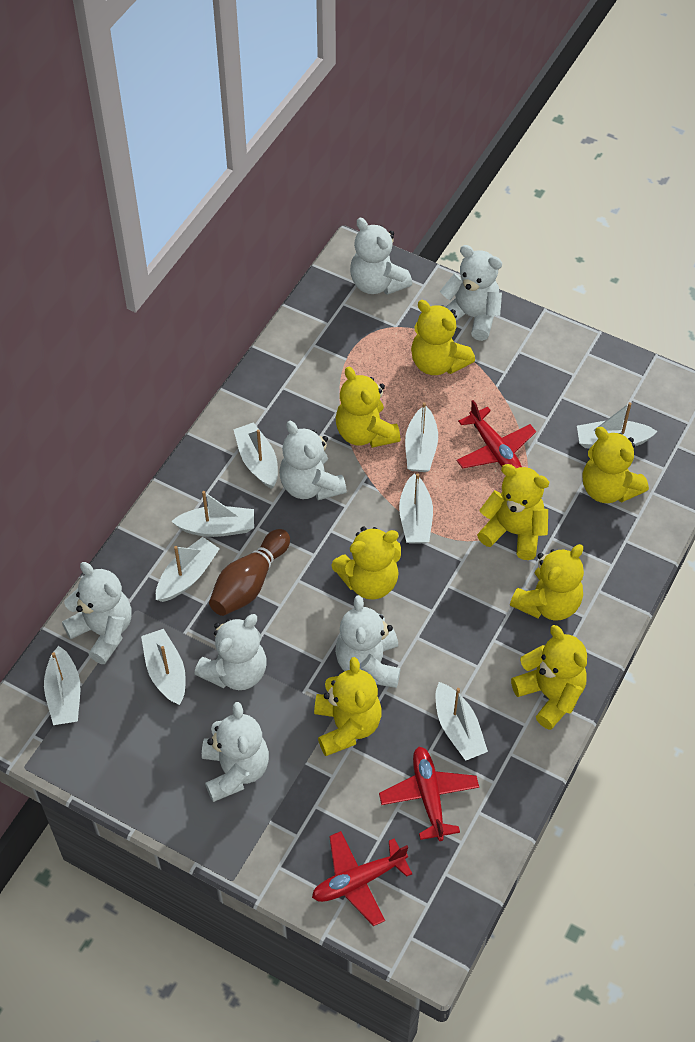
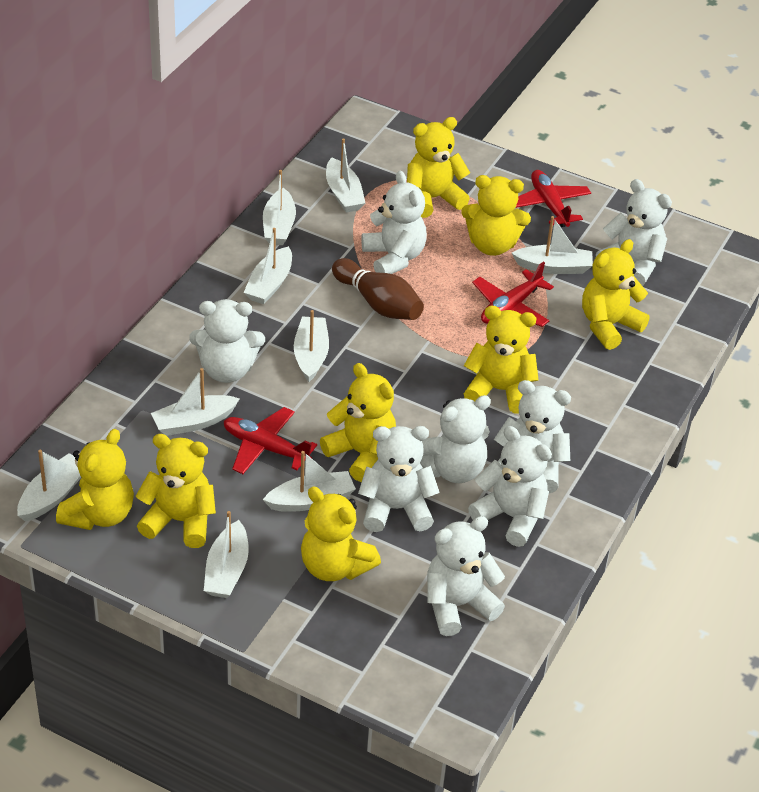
white teddy bear: 7 -> 8

